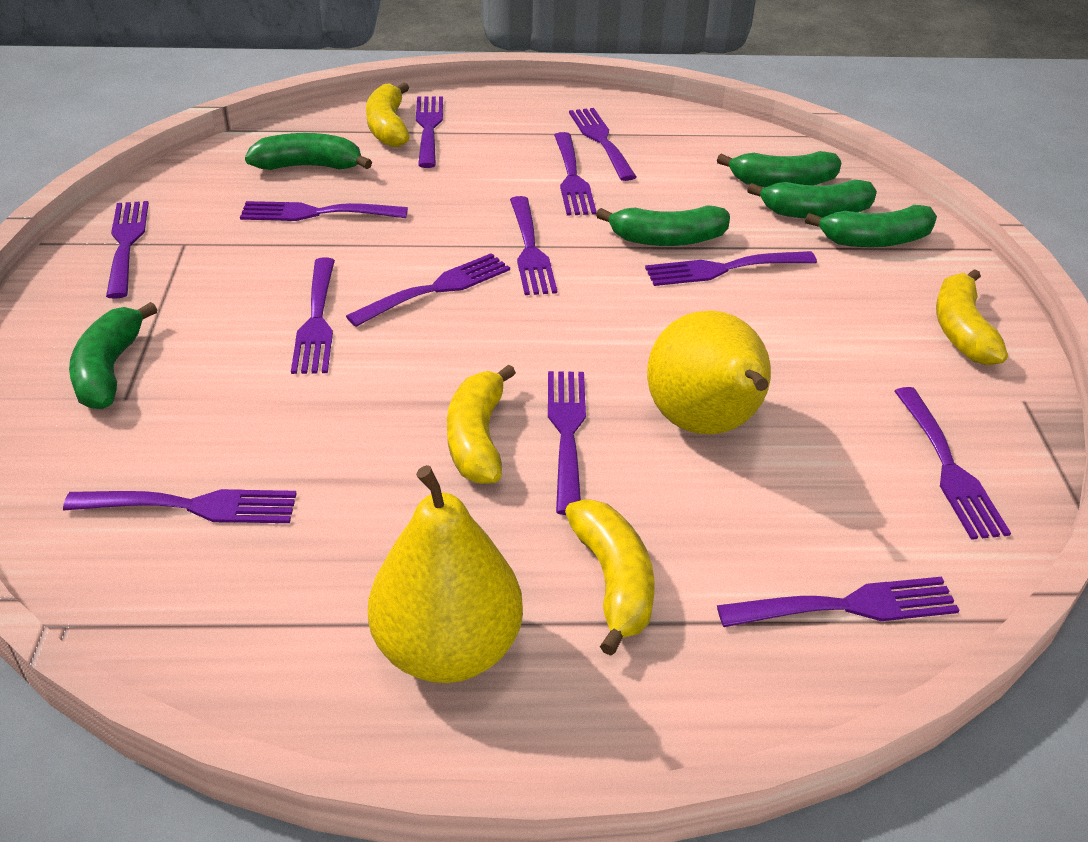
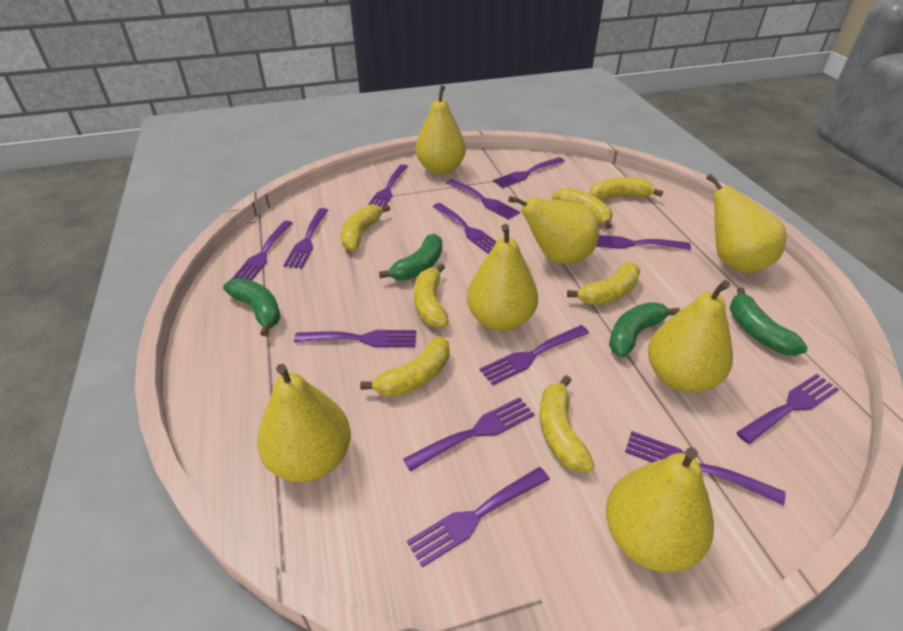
green banana: 6 -> 4
yellow banana: 4 -> 7
yellow pear: 2 -> 7

